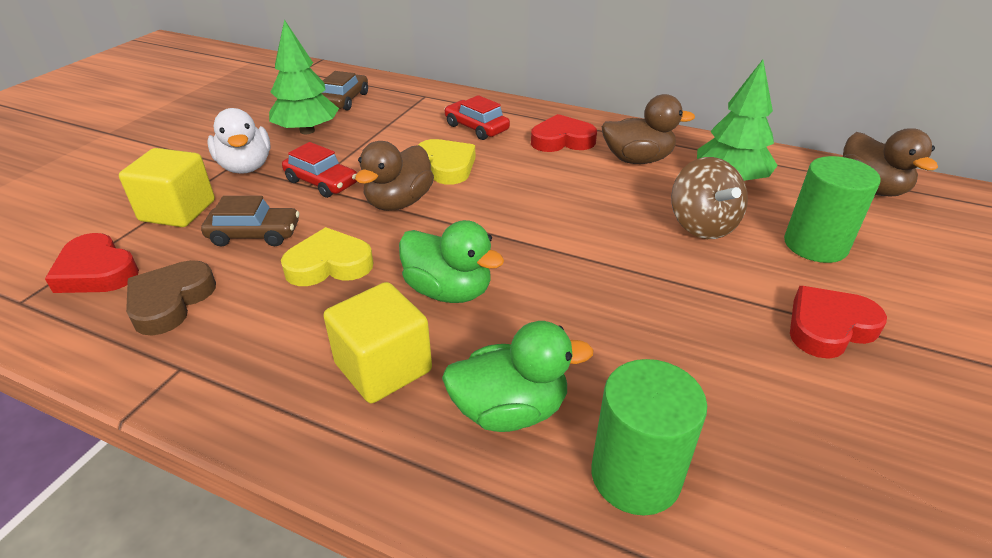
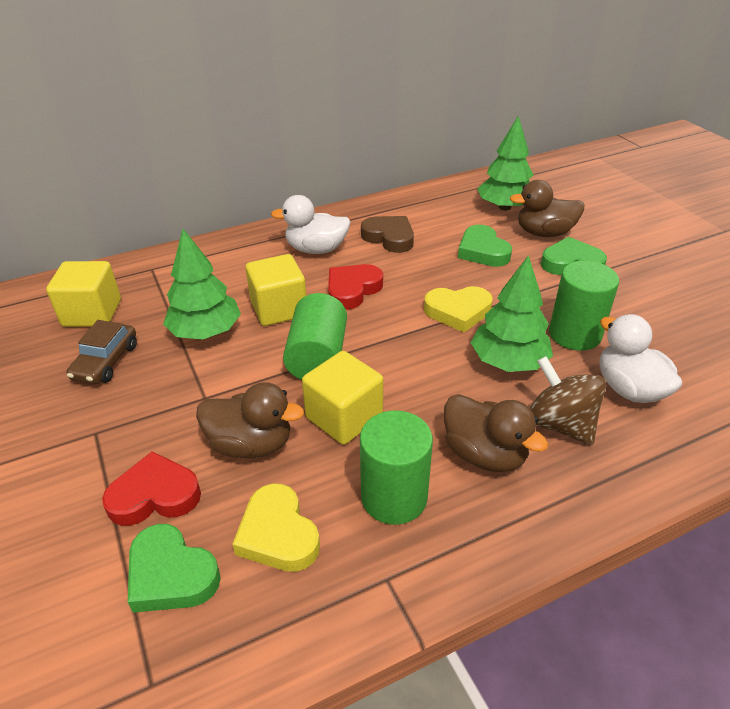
brown car: 2 -> 1
green cylinder: 2 -> 3
green duck: 2 -> 0
green heart: 0 -> 3
green tree: 2 -> 3
red car: 2 -> 0
red heart: 3 -> 2
white duck: 1 -> 2
yellow cube: 2 -> 3

